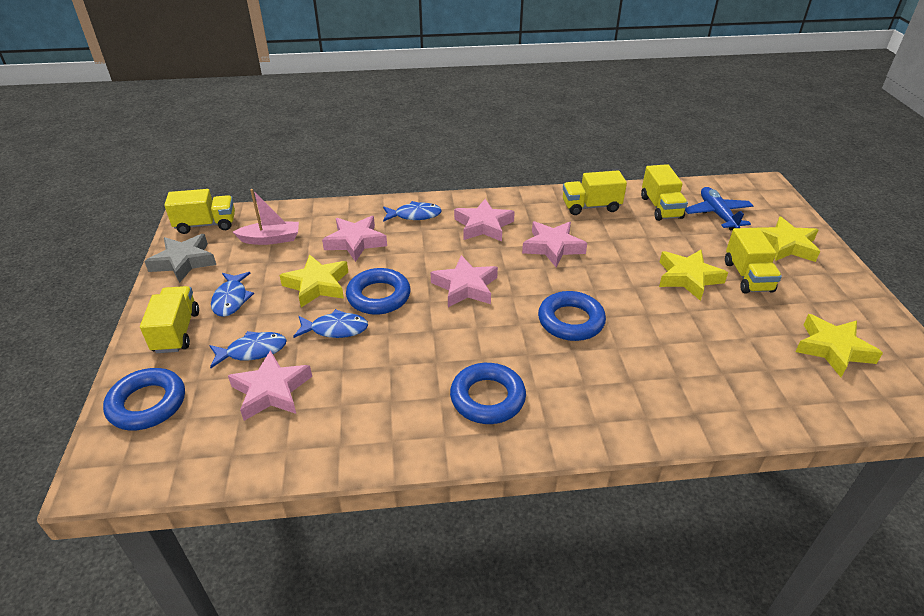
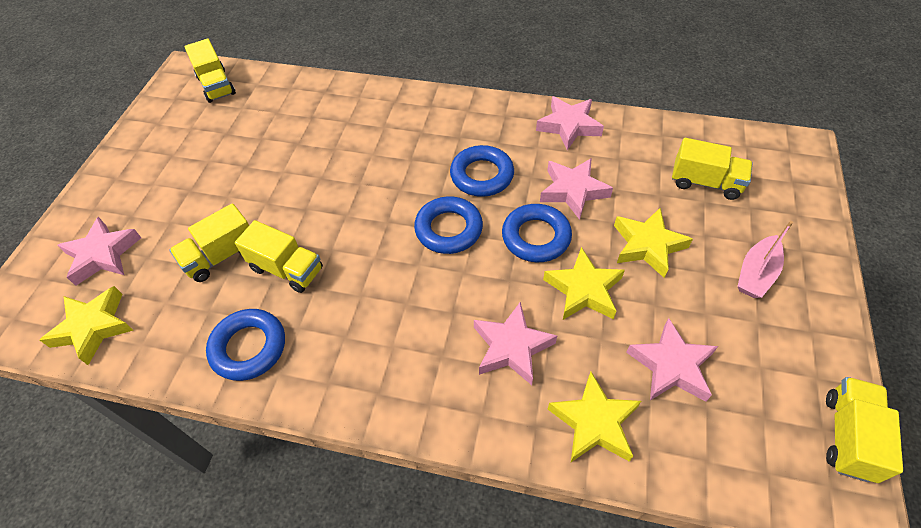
blue fish: 4 -> 0
blue plane: 1 -> 0
grey star: 1 -> 0

